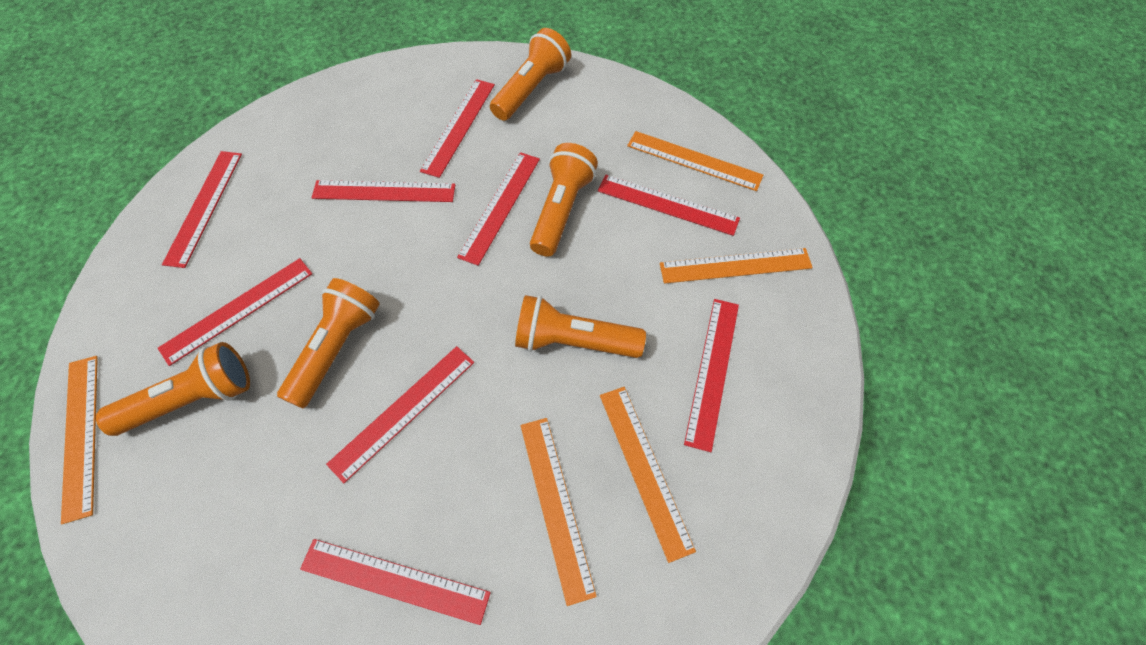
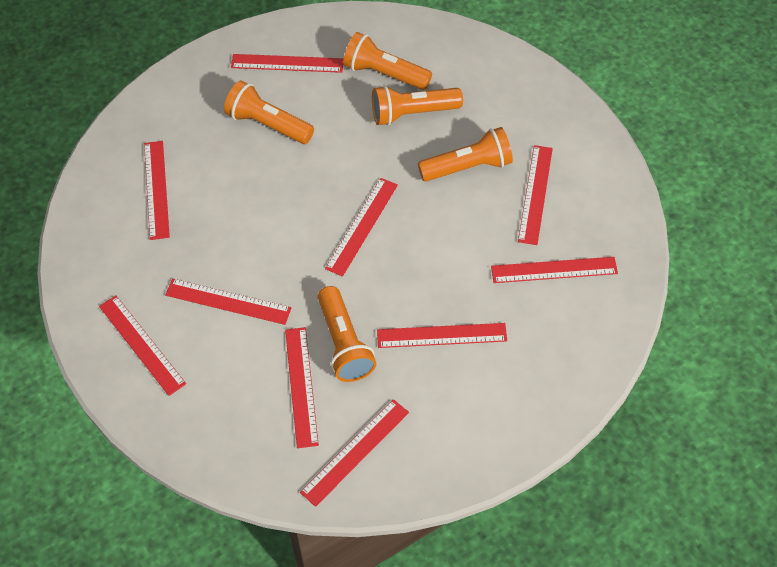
orange ruler: 5 -> 0
red ruler: 9 -> 10

